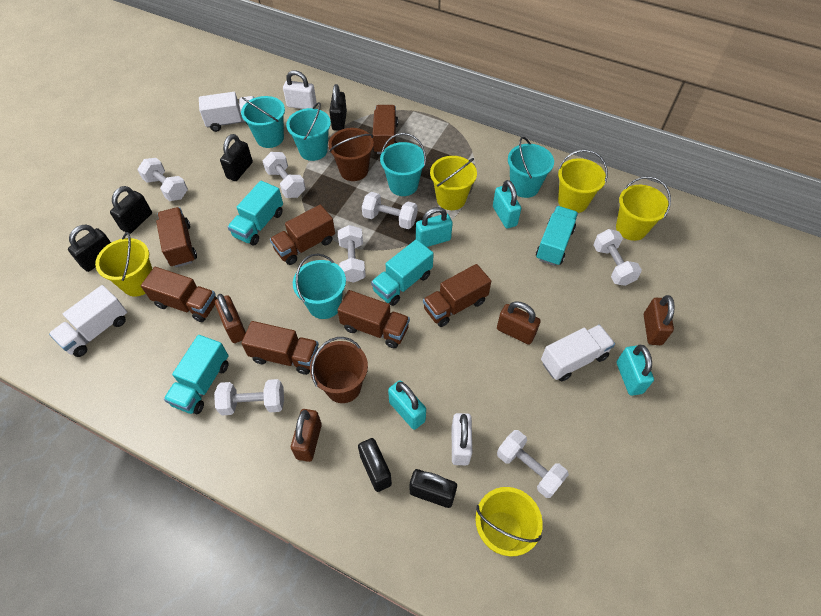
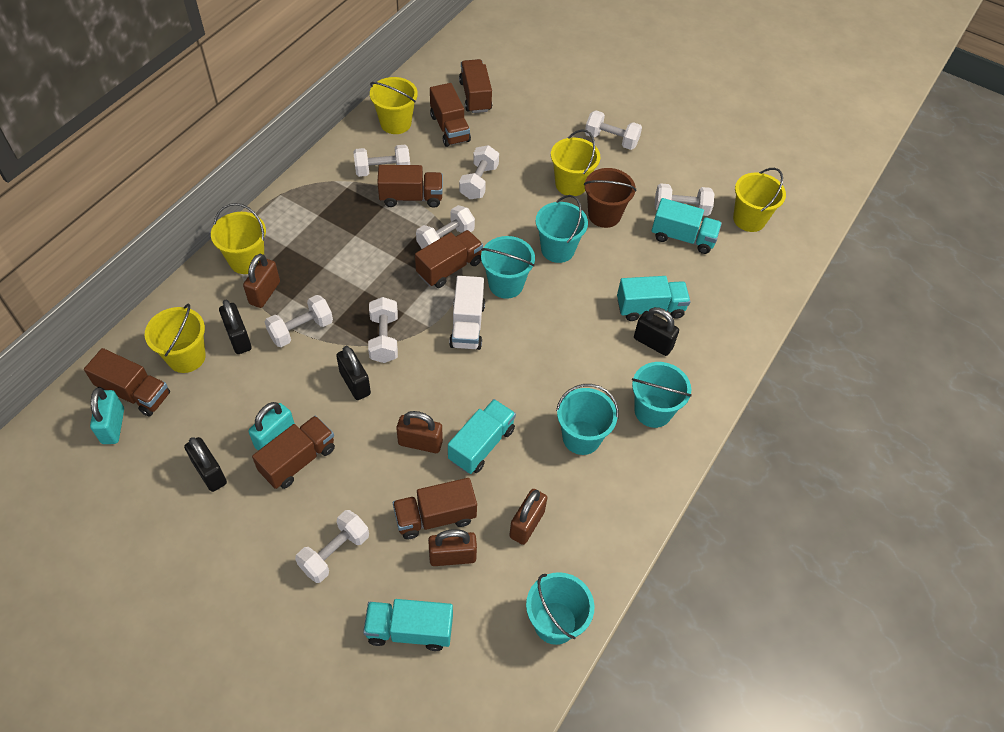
black padlock: 6 -> 4
brown bucket: 2 -> 1
turquoise padlock: 4 -> 2
white dumbbell: 7 -> 8
white padlock: 2 -> 0
white truck: 3 -> 1

